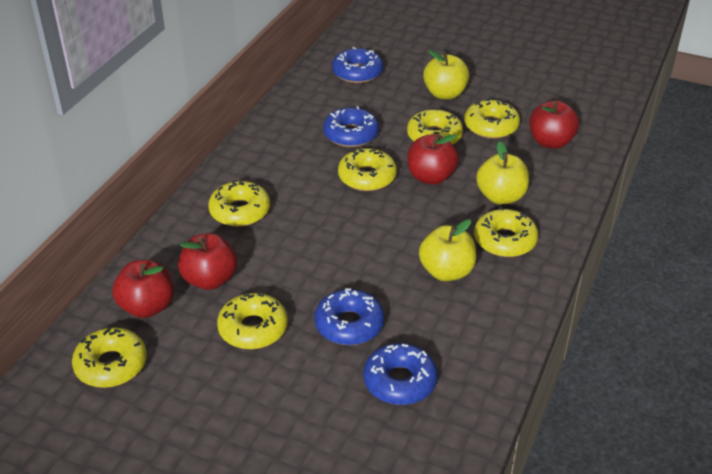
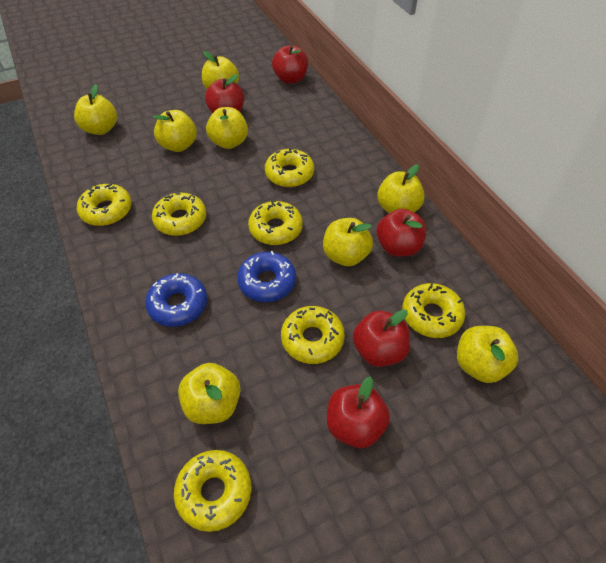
blue donut: 4 -> 2
red apple: 4 -> 5
yellow apple: 3 -> 8

